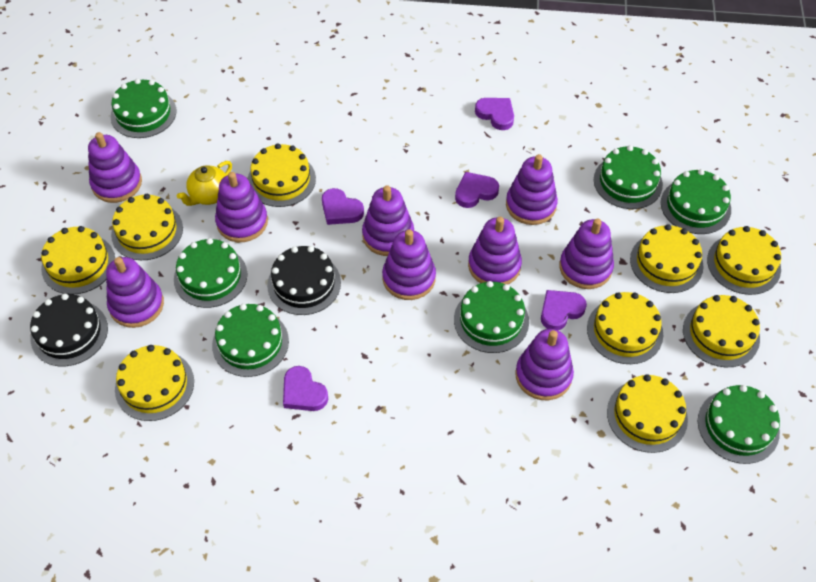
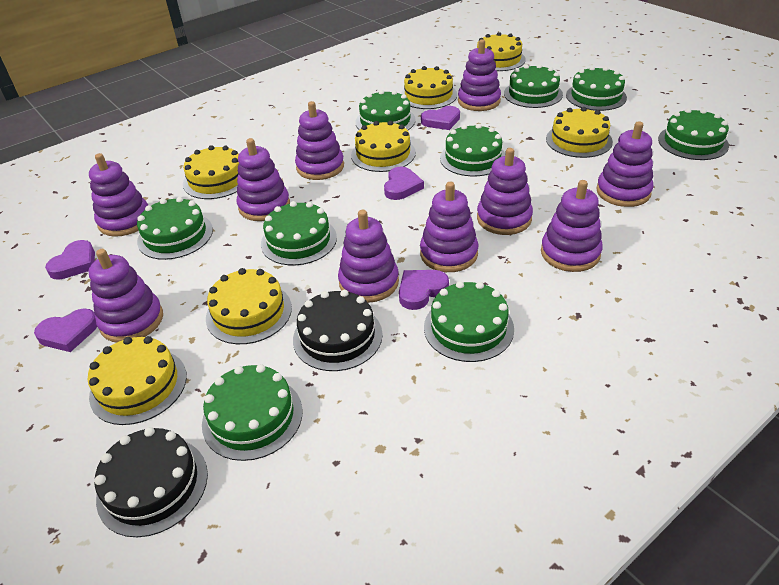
green cake: 7 -> 9
purple stacking toy: 9 -> 10
yellow cake: 9 -> 7
yellow teapot: 1 -> 0

